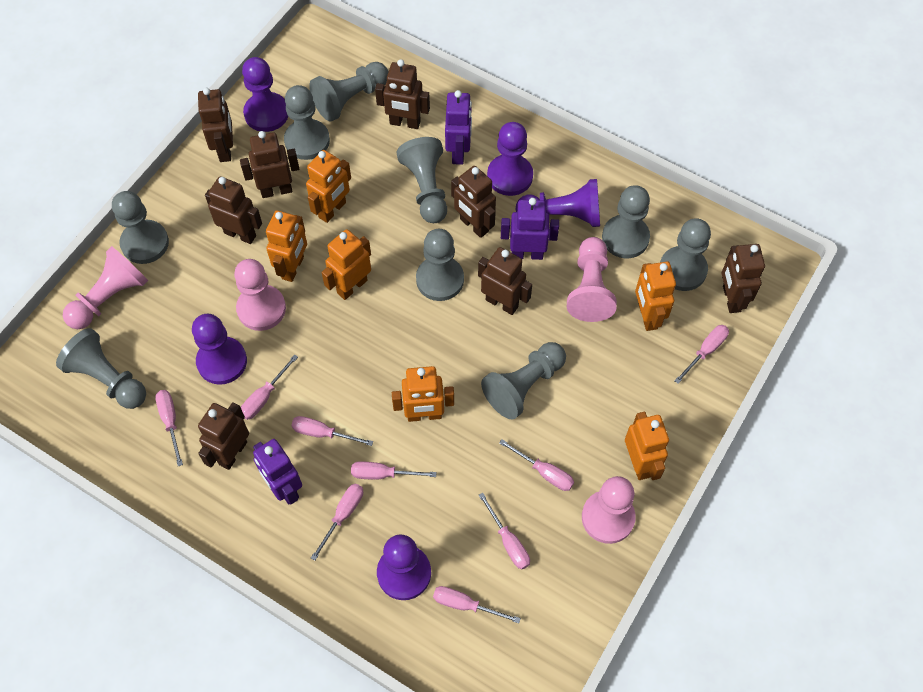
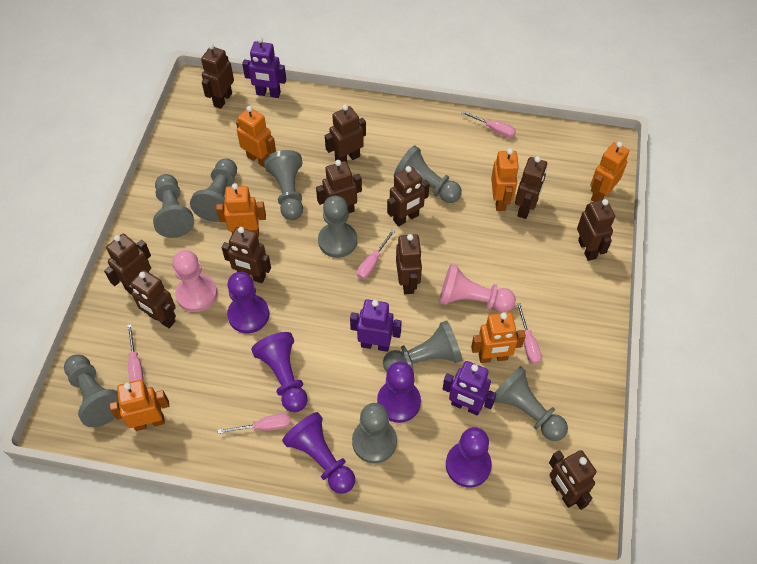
brown robot: 8 -> 11
pink pawn: 4 -> 2
pink screwdriver: 9 -> 5

